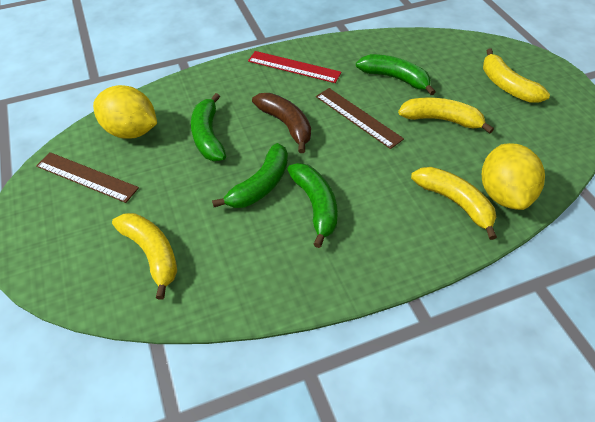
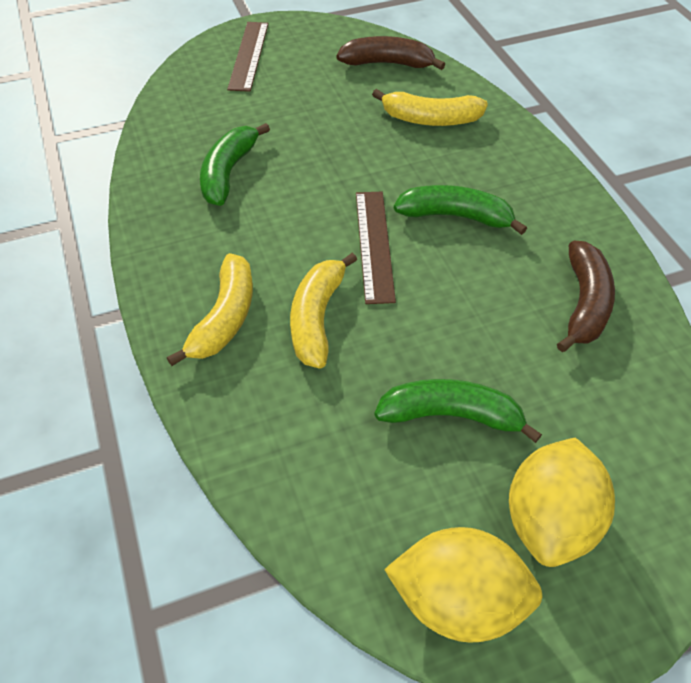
brown banana: 1 -> 2
green banana: 4 -> 3
red ruler: 1 -> 0
yellow banana: 4 -> 3

